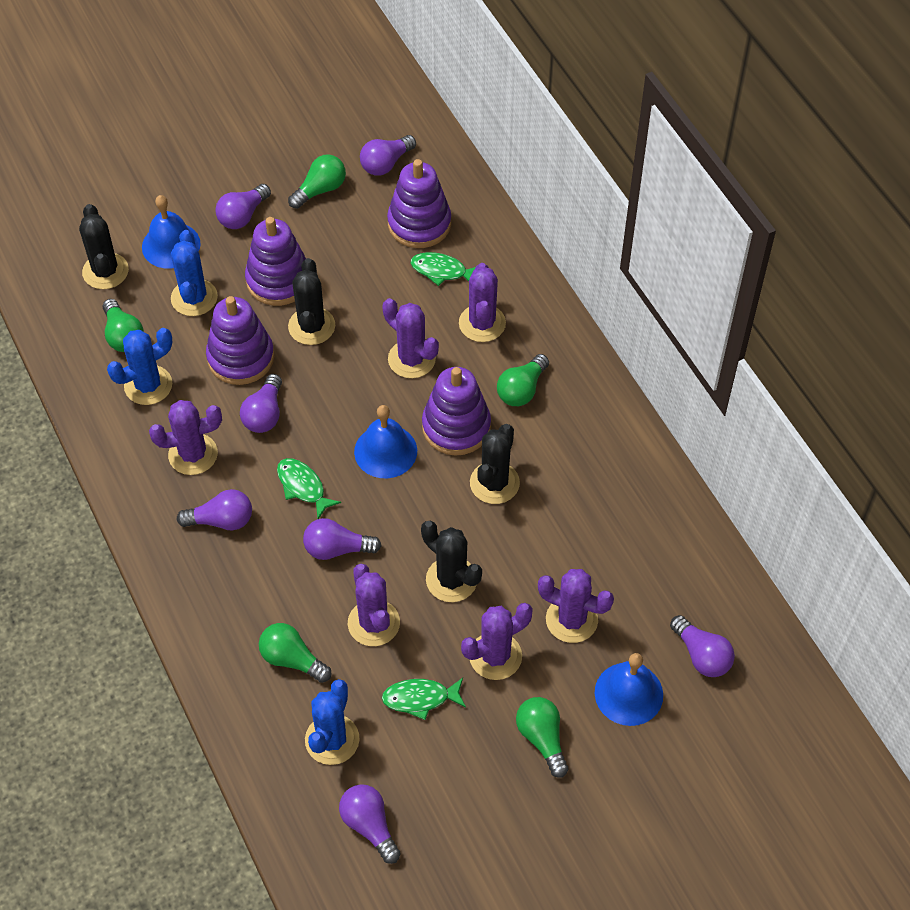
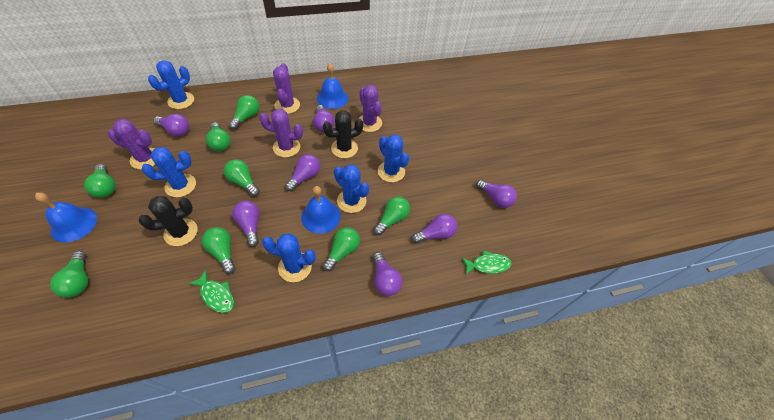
black cactus: 4 -> 2
blue cactus: 3 -> 5
green fish: 3 -> 2
green light bulb: 5 -> 8
purple cactus: 6 -> 4
purple stacking toy: 4 -> 0

